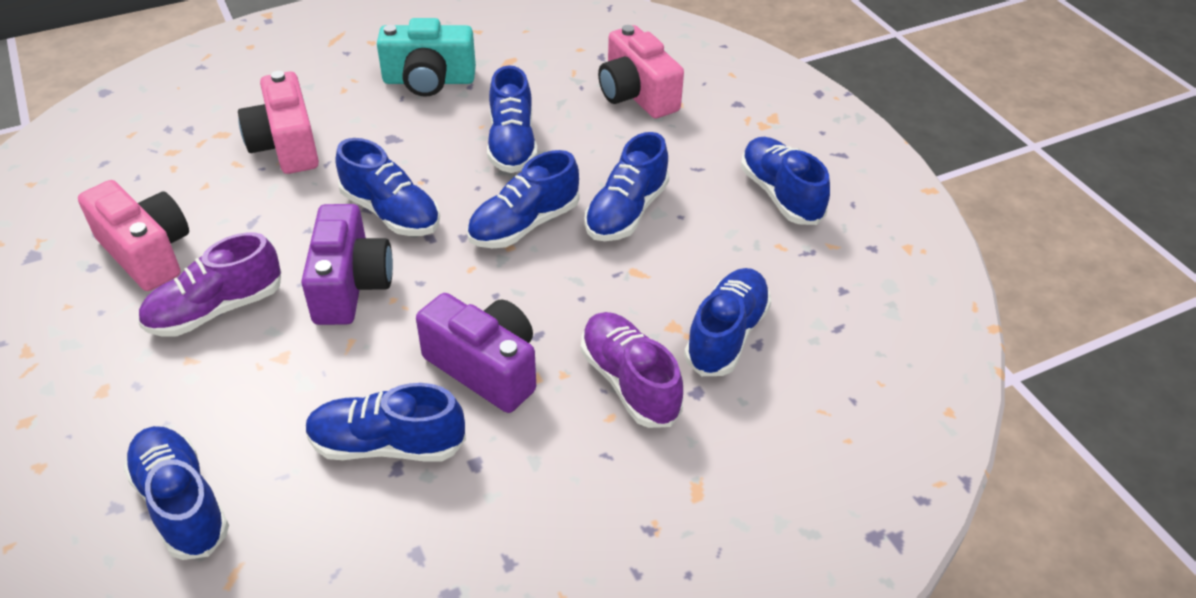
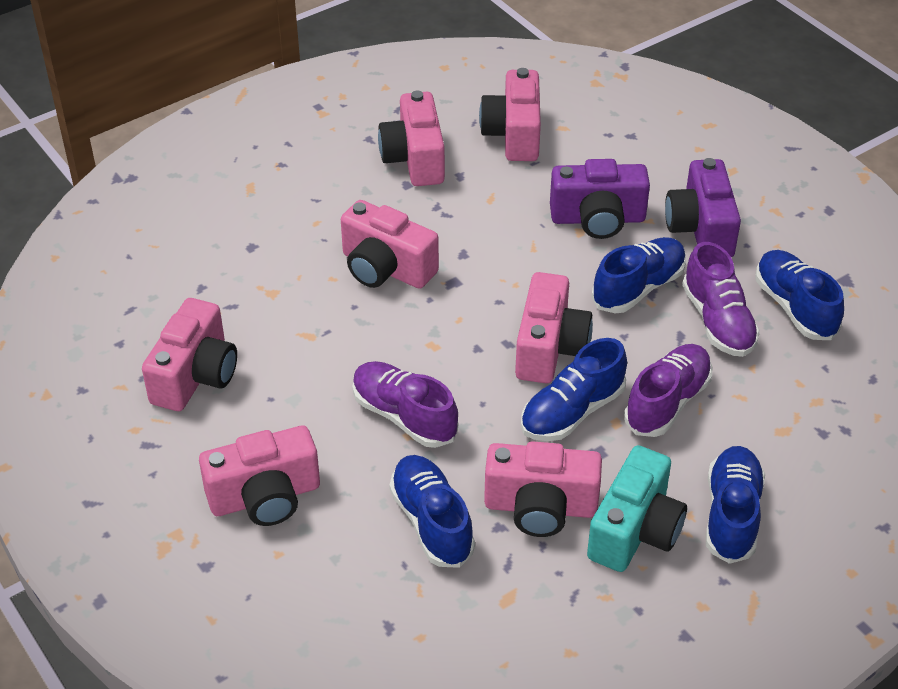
blue shoe: 8 -> 5
pink camera: 3 -> 7
purple shoe: 2 -> 3

